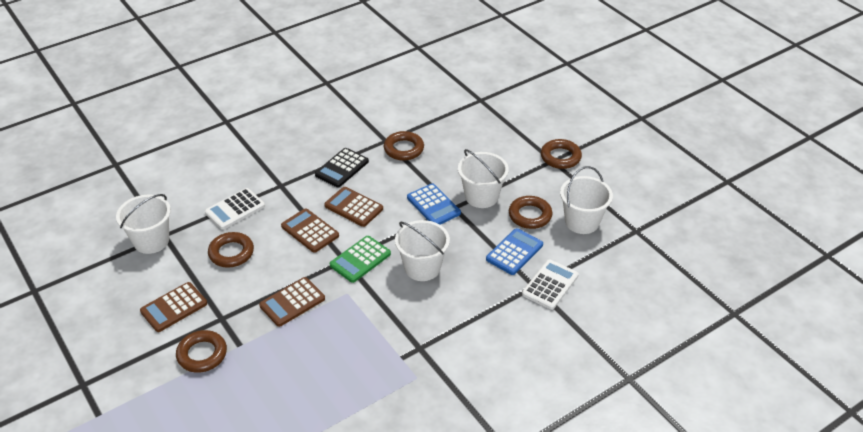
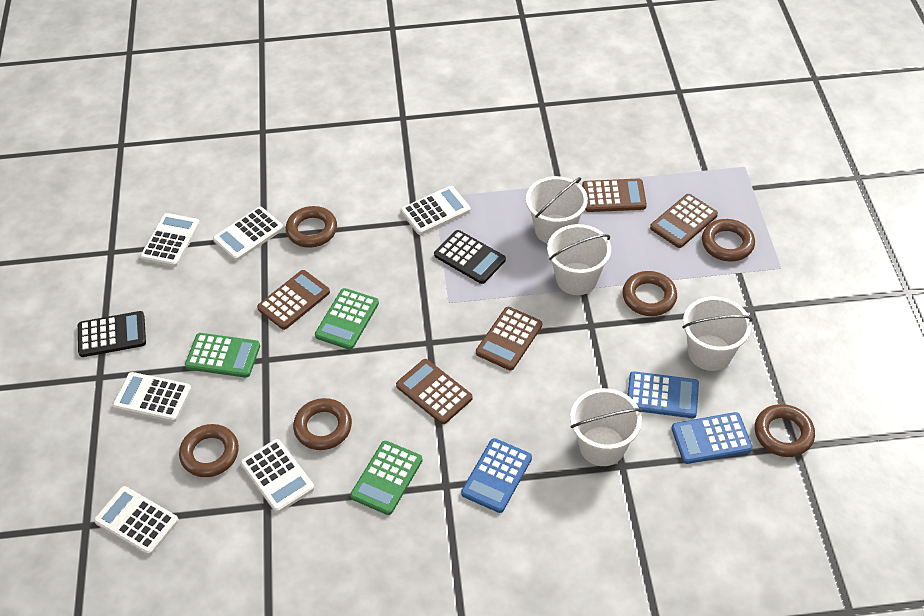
black calculator: 1 -> 2
blue calculator: 2 -> 3
brown calculator: 4 -> 5
brown ring: 5 -> 6
green calculator: 1 -> 3
white calculator: 2 -> 6

